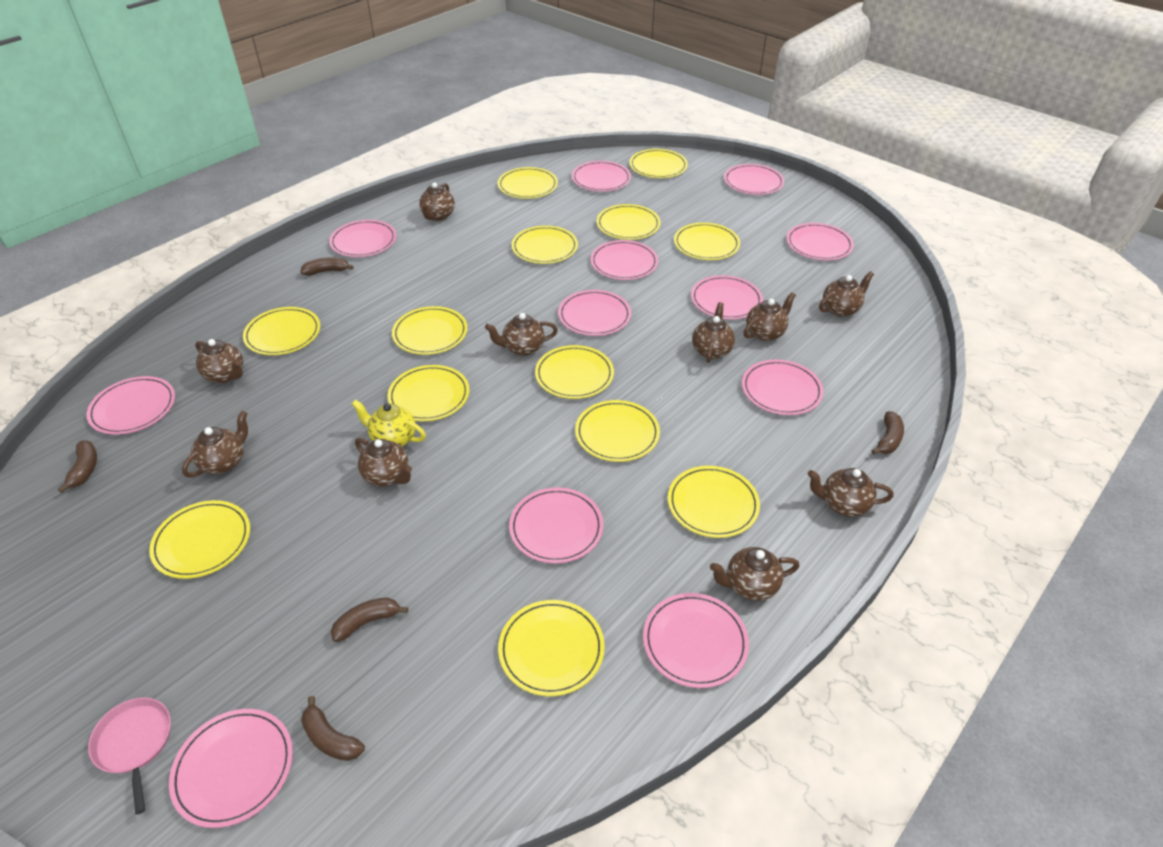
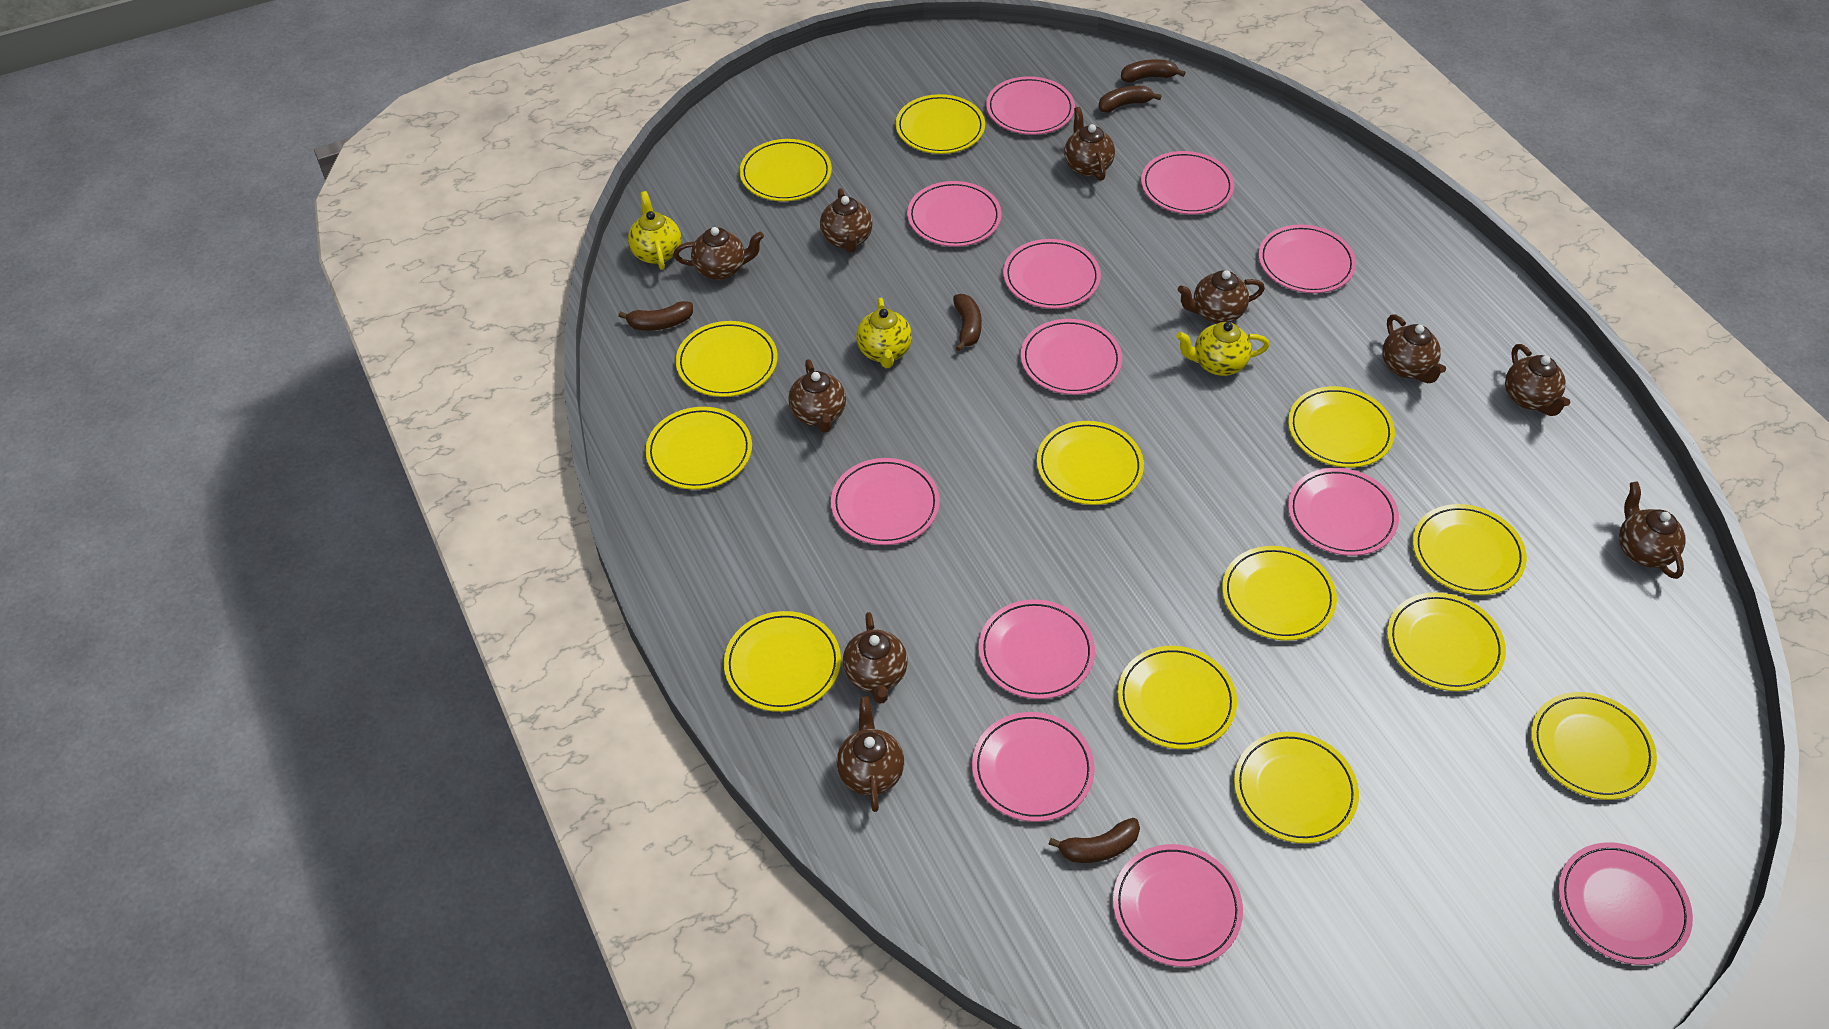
pink pan: 1 -> 0
yellow teapot: 1 -> 3

